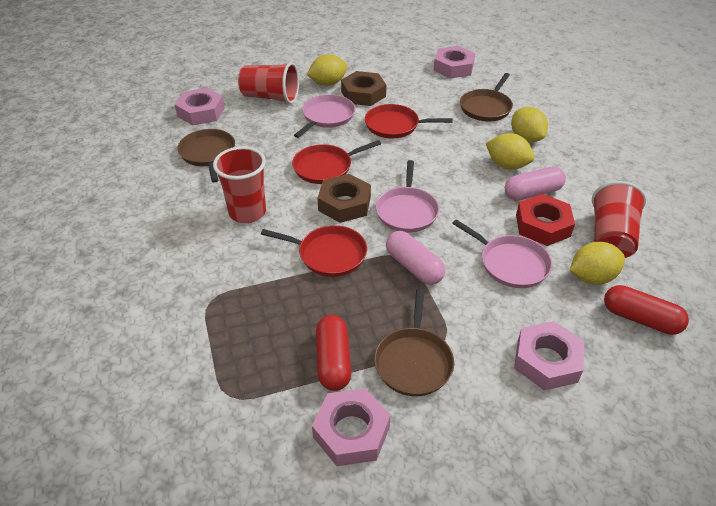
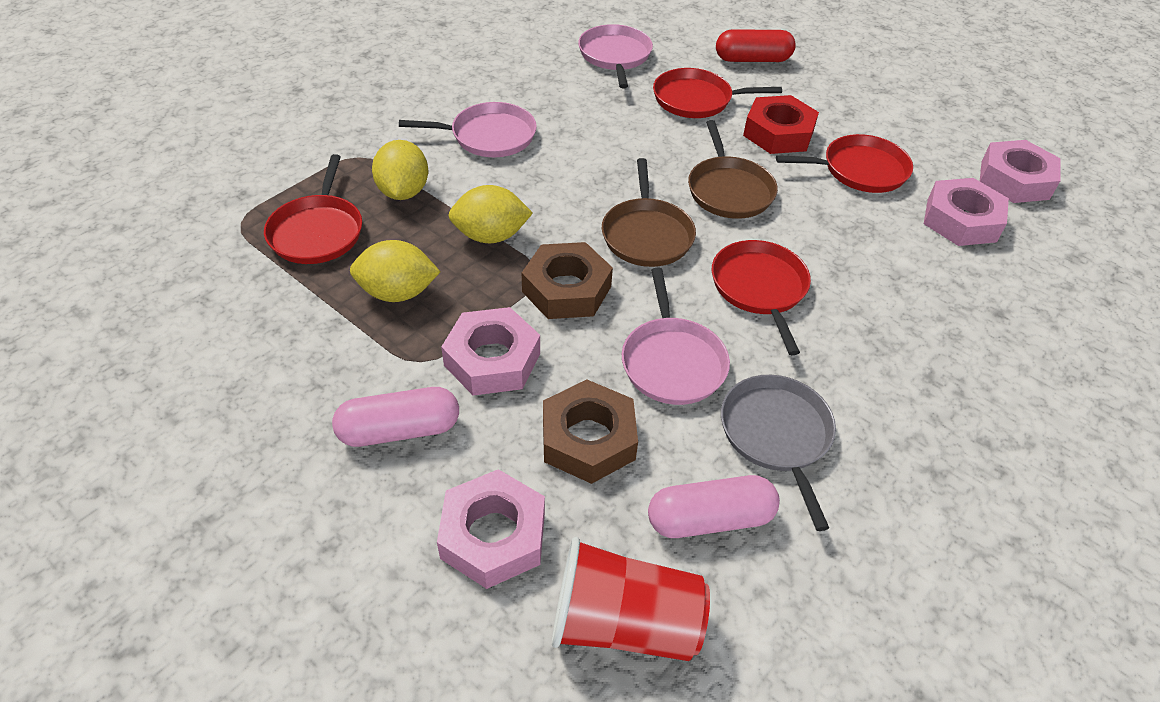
brown pan: 3 -> 2
grey pan: 0 -> 1
red capsule: 2 -> 1
red cup: 3 -> 1
red pan: 3 -> 4
yellow lemon: 4 -> 3

